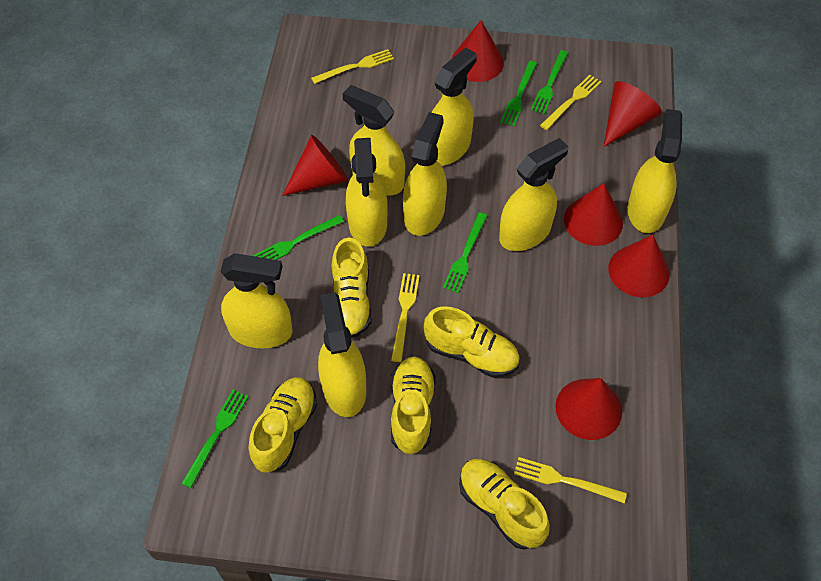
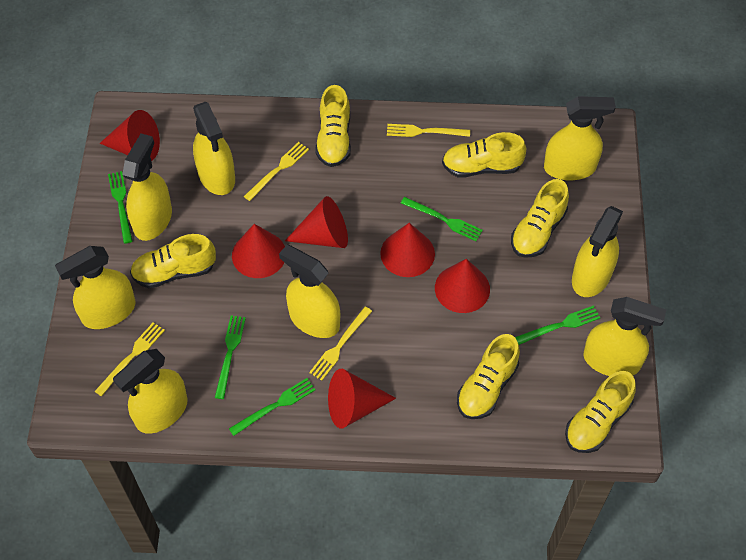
yellow shoe: 5 -> 6

